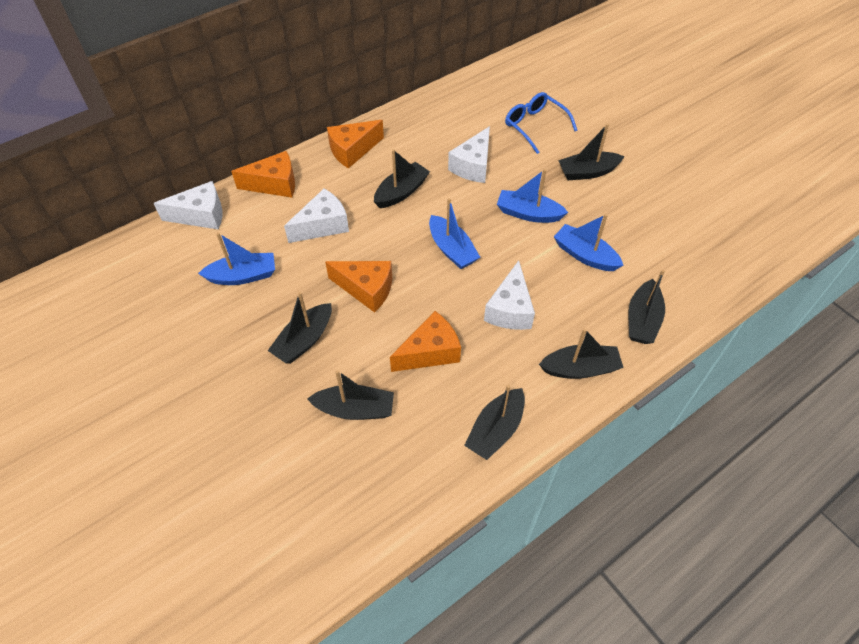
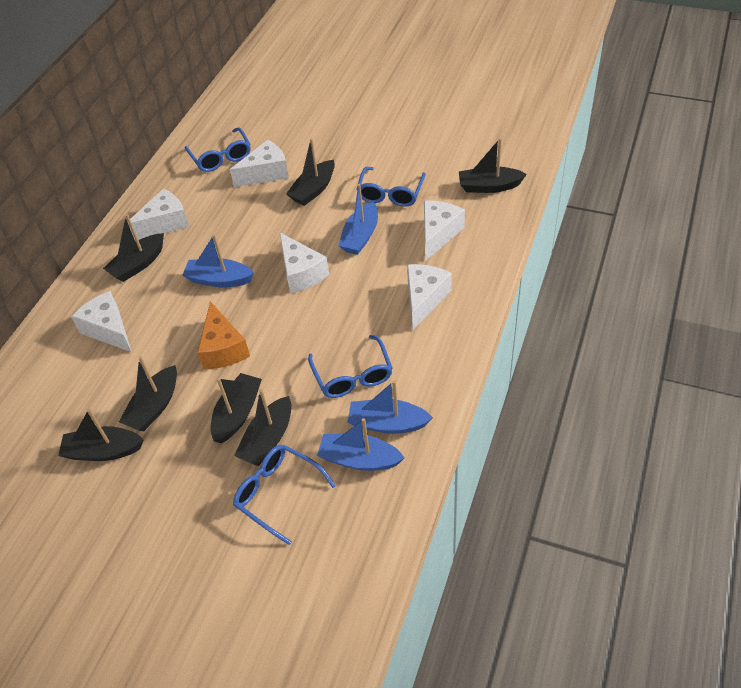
blue glasses: 1 -> 4
orange cheese: 4 -> 1
white cheese: 4 -> 6

